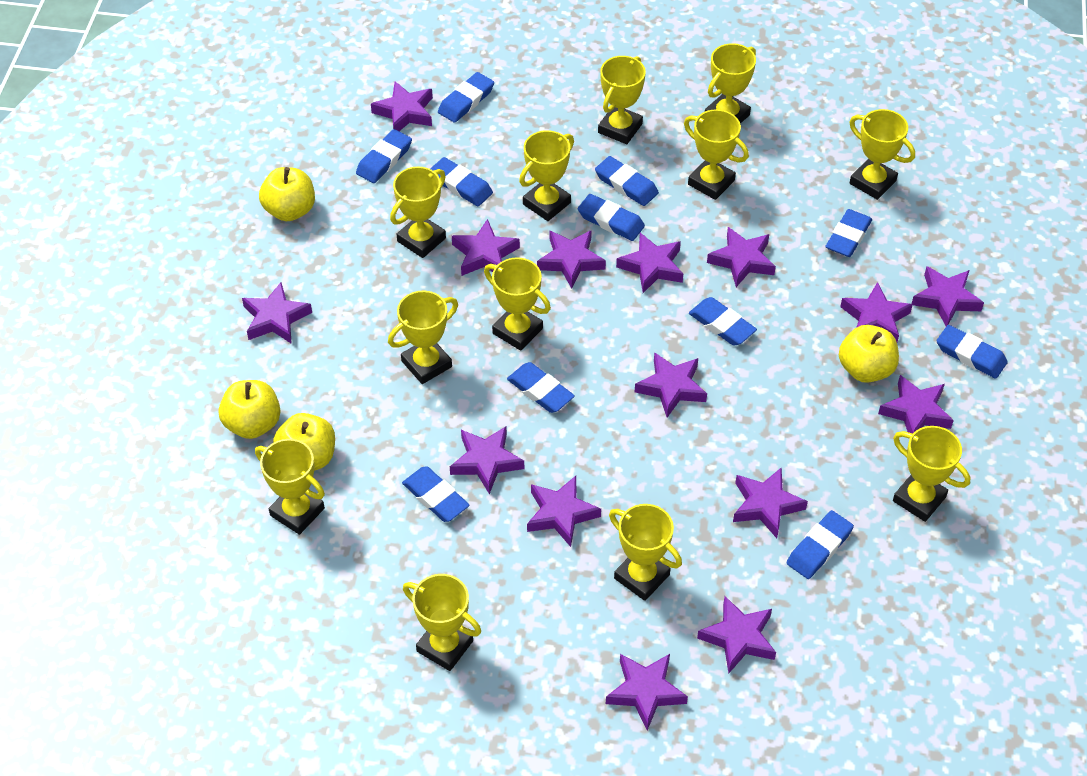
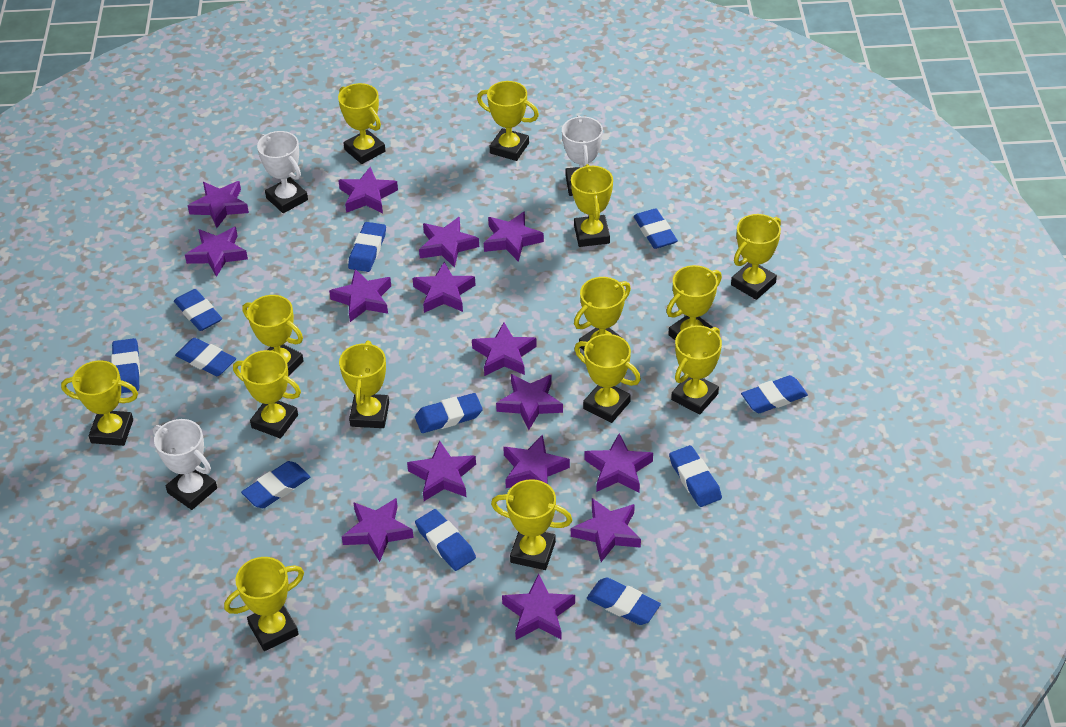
white trophy: 0 -> 3
yellow apple: 4 -> 0
yellow trophy: 12 -> 14

